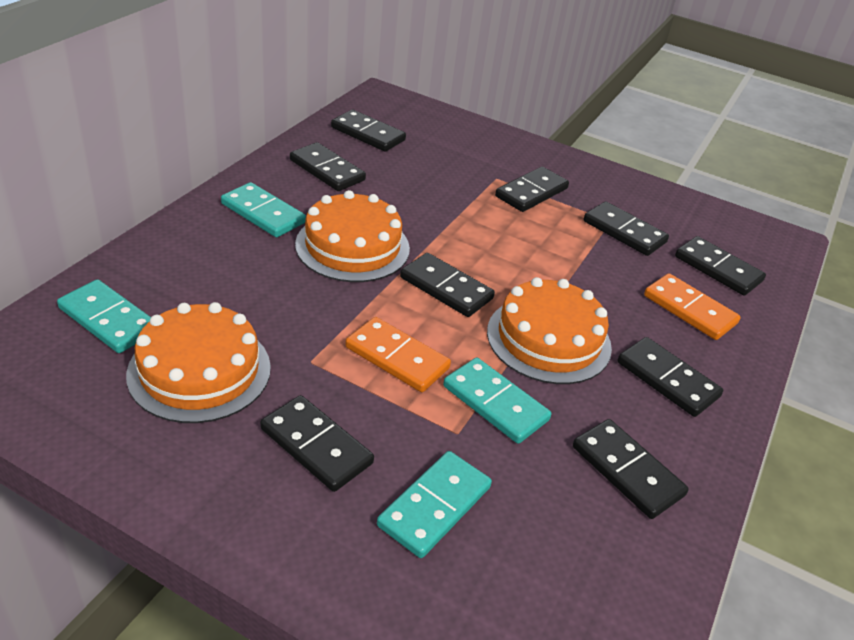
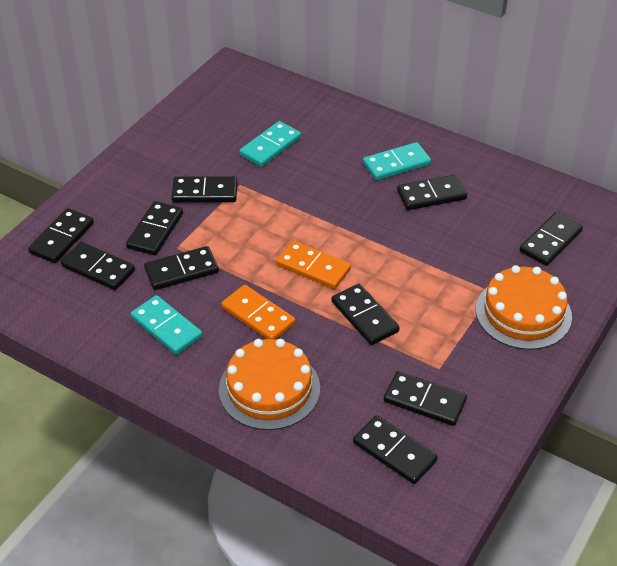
black domino: 9 -> 10
orange cake: 3 -> 2
turquoise domino: 4 -> 3

